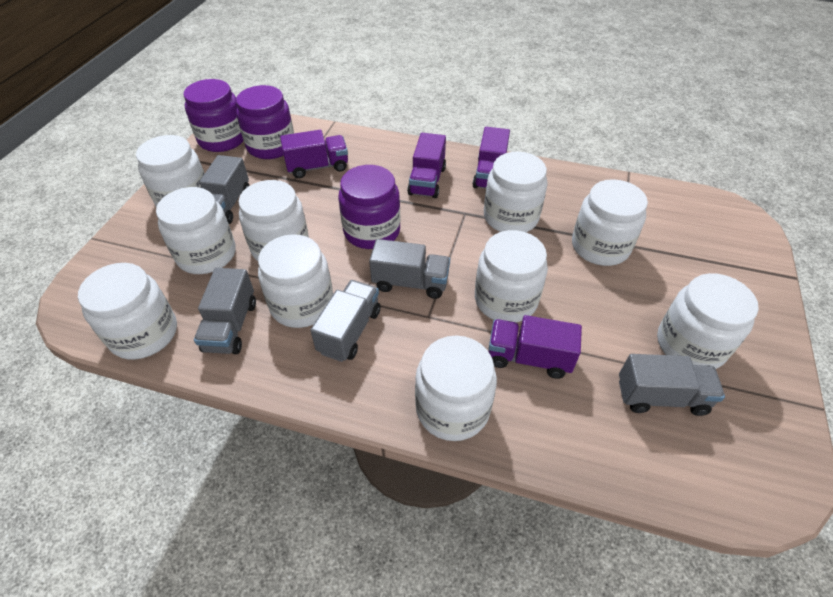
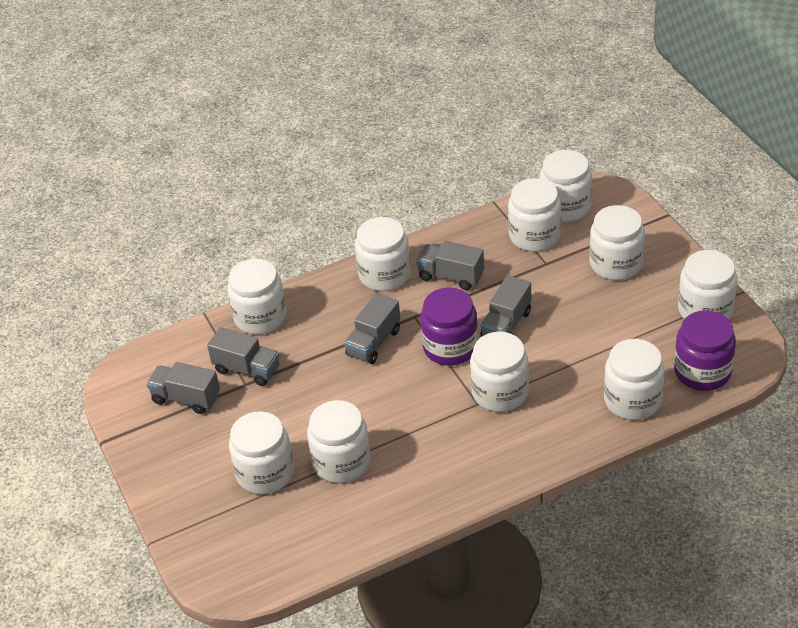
purple jar: 3 -> 2
purple truck: 4 -> 0

